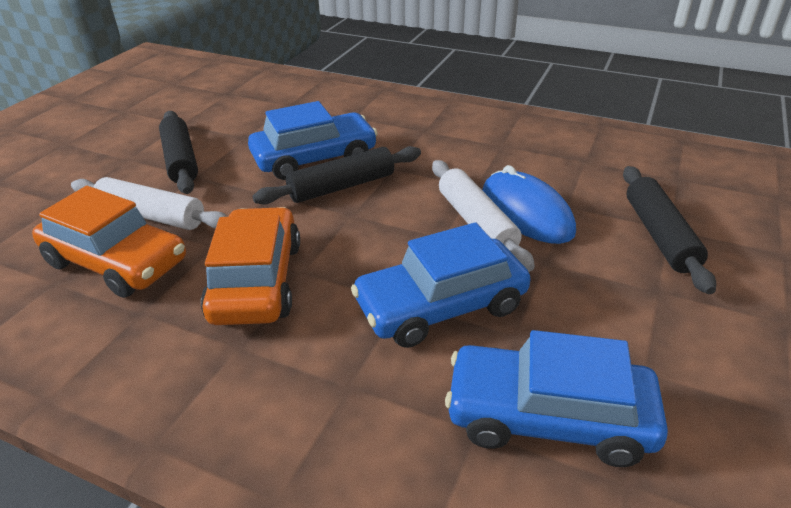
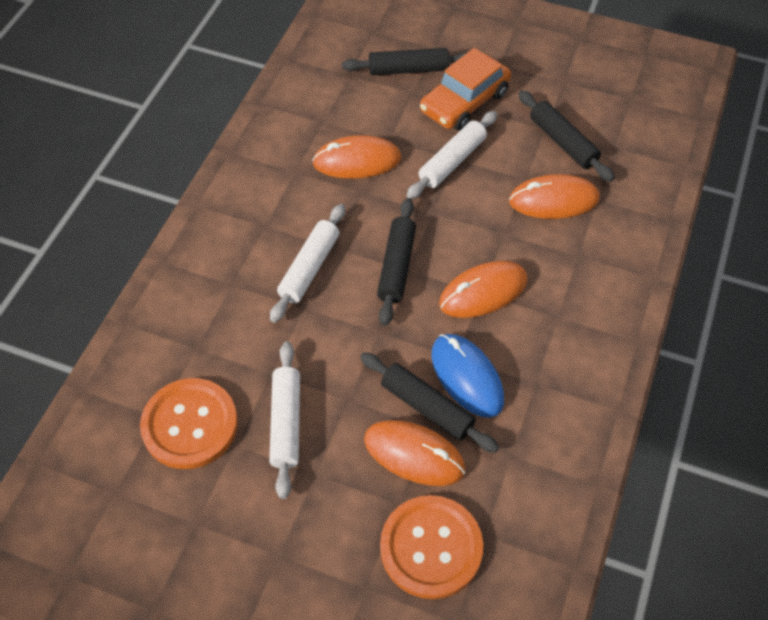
black rolling pin: 3 -> 4
blue car: 3 -> 0
orange button: 0 -> 2
orange car: 2 -> 1
orange mouse: 0 -> 4
white rolling pin: 2 -> 3

